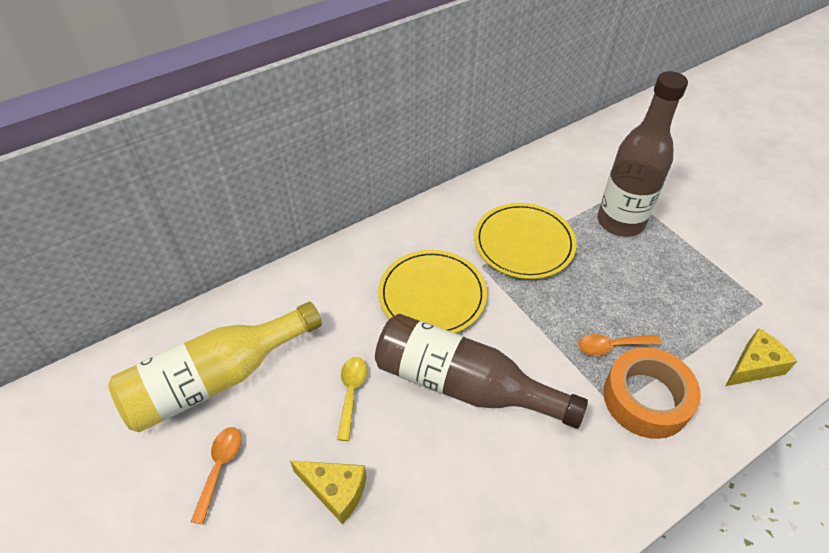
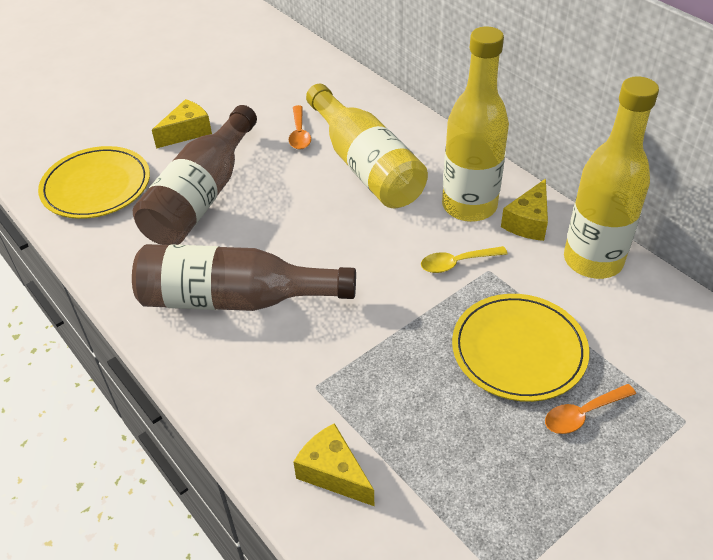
orange tape: 1 -> 0
yellow bottle: 1 -> 3
yellow cheese: 2 -> 3

